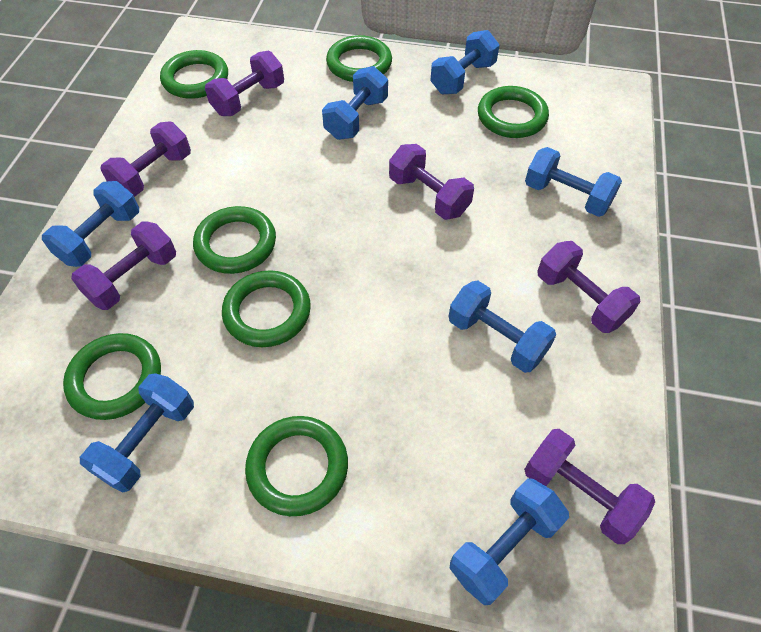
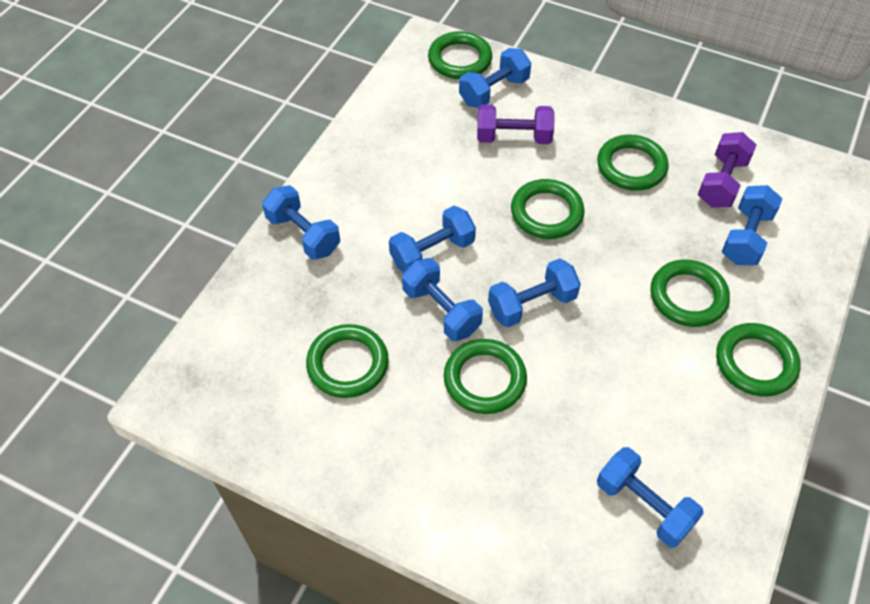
purple dumbbell: 6 -> 2

